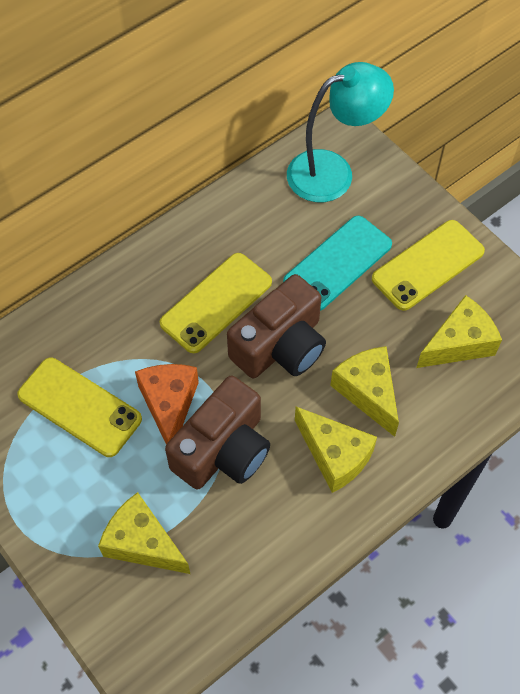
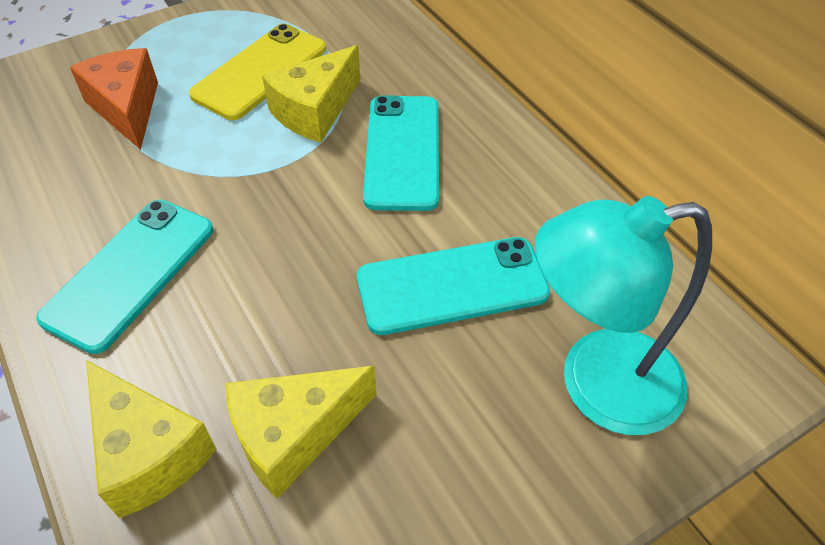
brown camera: 2 -> 0
turquoise phone: 1 -> 3
yellow cheese: 4 -> 3
yellow phone: 3 -> 1

